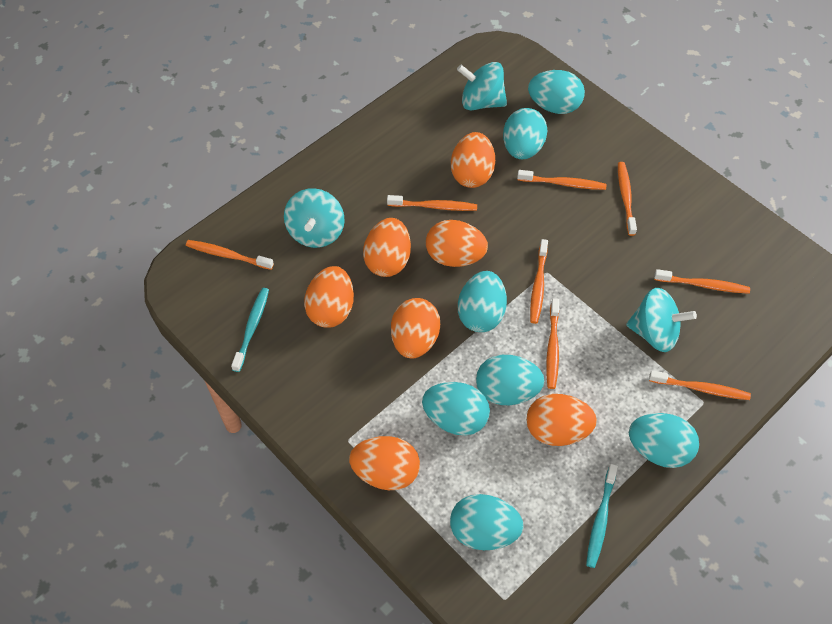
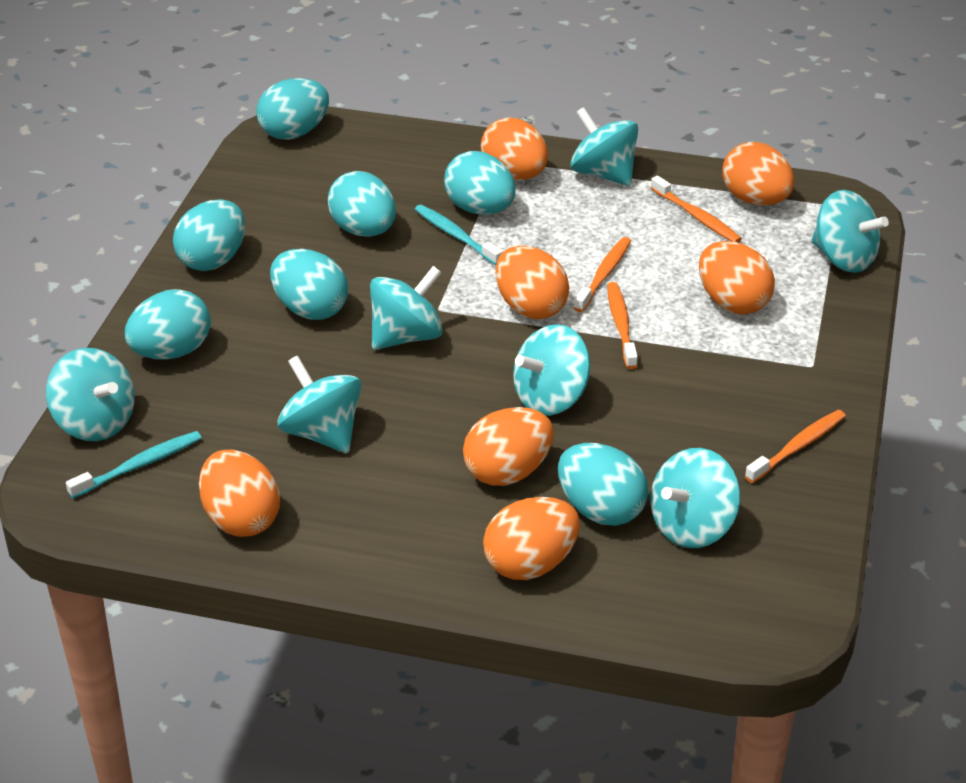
orange toothbrush: 8 -> 4
turquoise spinning top: 3 -> 7

